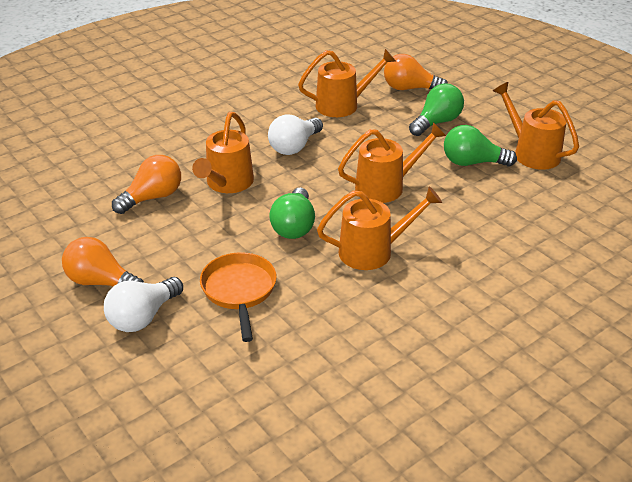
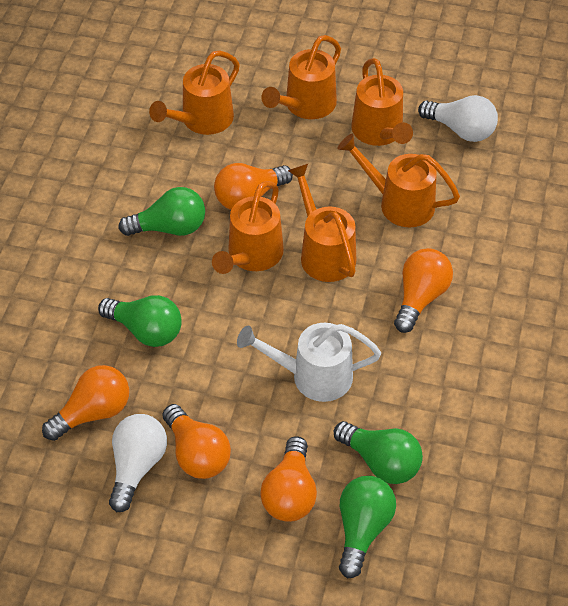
green light bulb: 3 -> 4
orange light bulb: 3 -> 5
orange pan: 1 -> 0
orange watering can: 5 -> 6
white watering can: 0 -> 1

